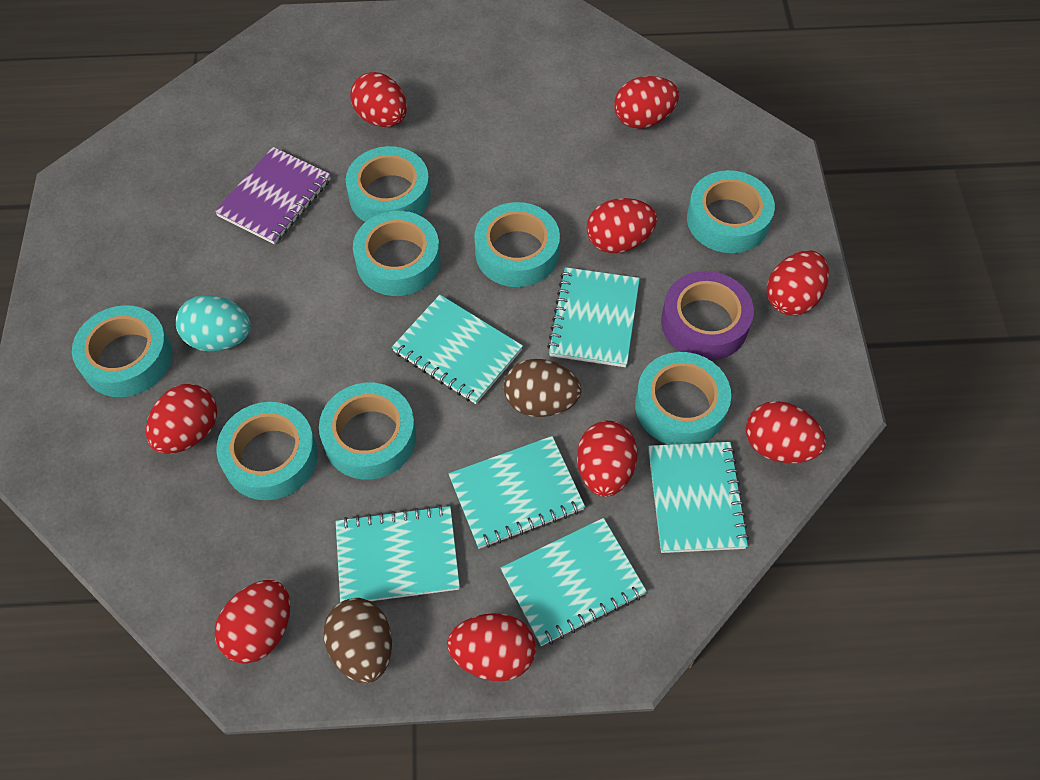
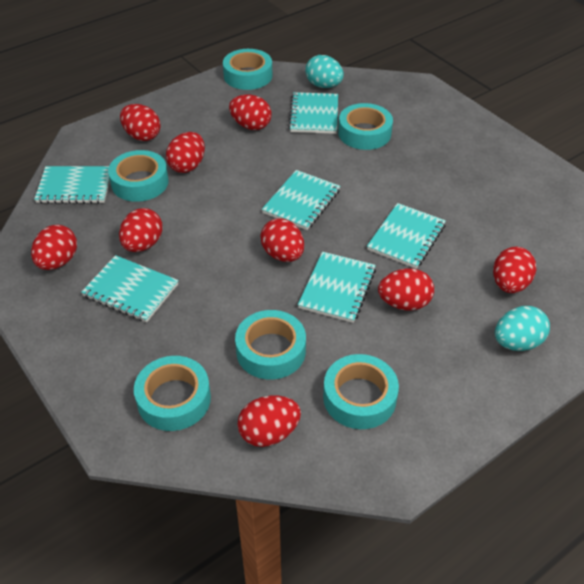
brown egg: 2 -> 0
purple notebook: 1 -> 0
purple tape: 1 -> 0
turquoise egg: 1 -> 2
turquoise tape: 8 -> 6

